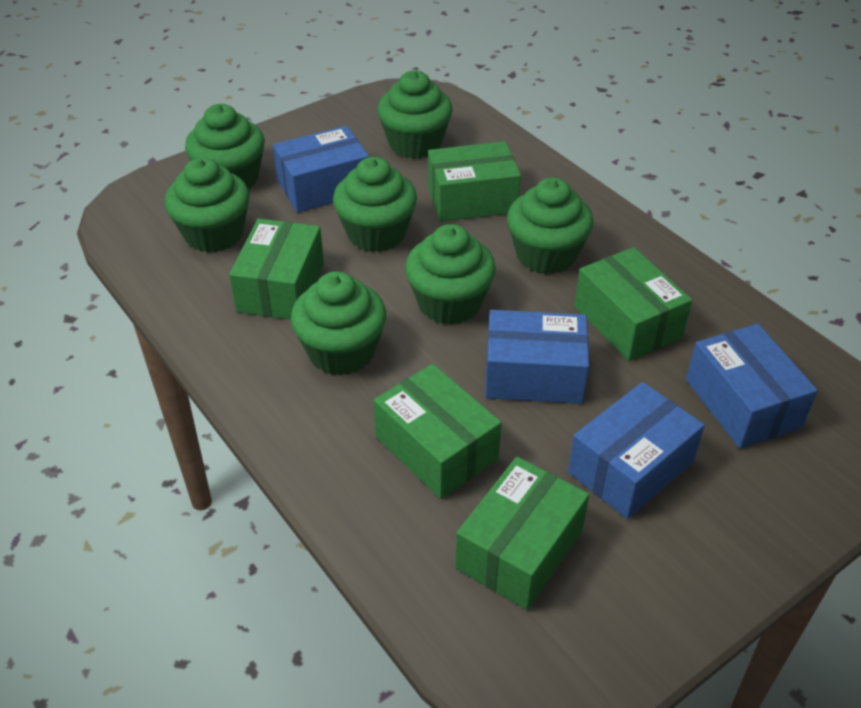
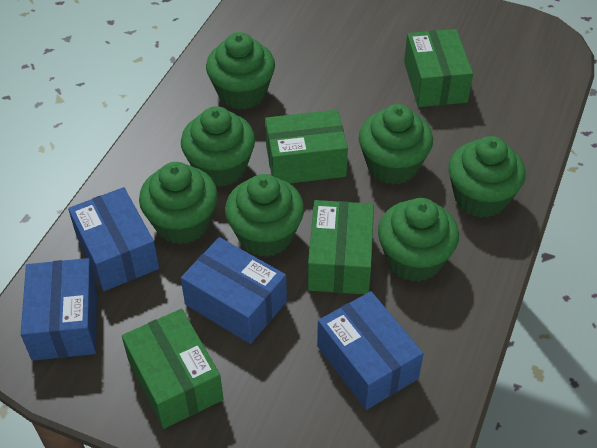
green box: 5 -> 4

